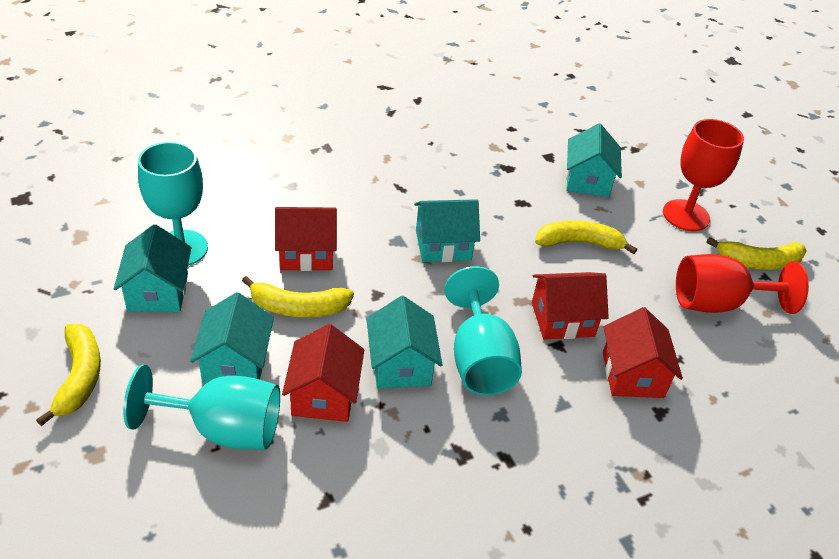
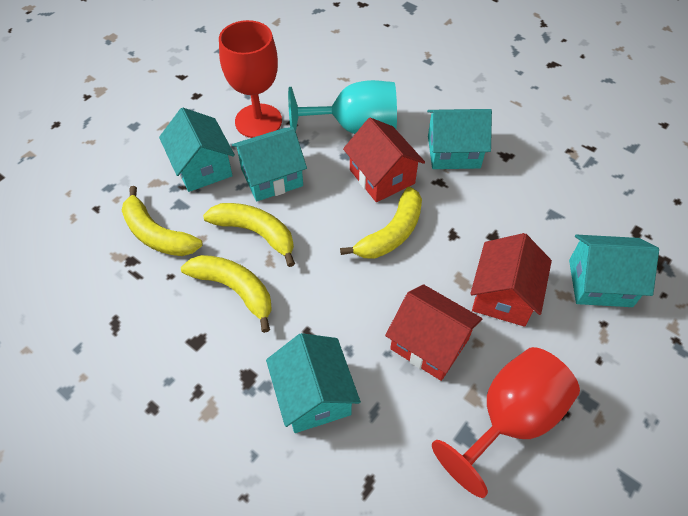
red house: 4 -> 3
turquoise goblet: 3 -> 1

